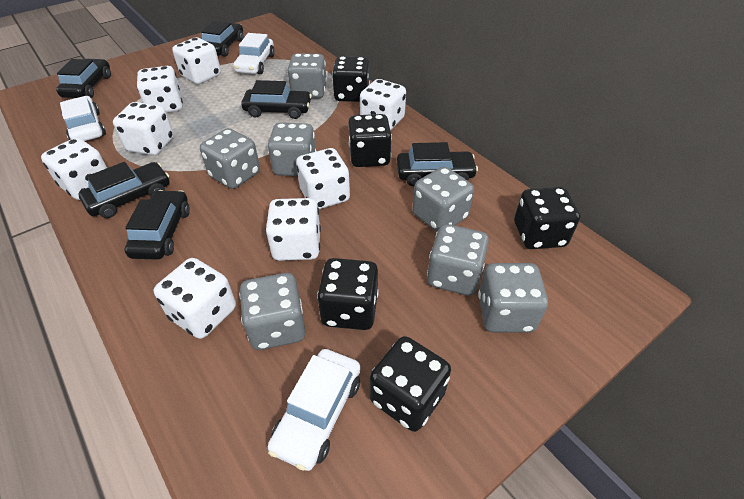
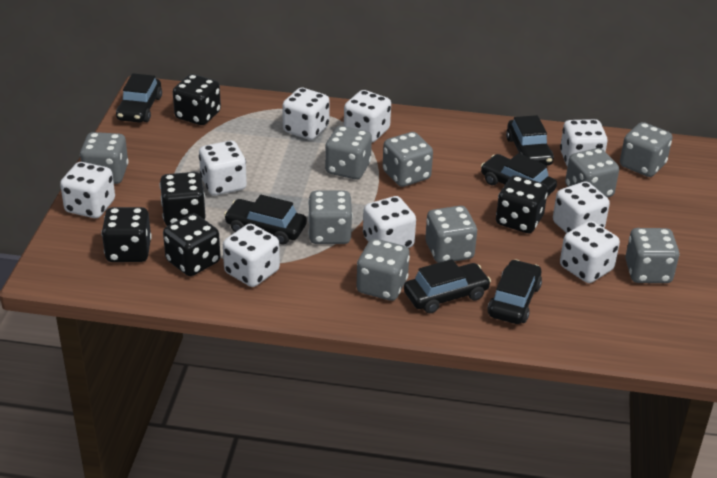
grey dice: 7 -> 9
white car: 3 -> 0
white dice: 8 -> 9

